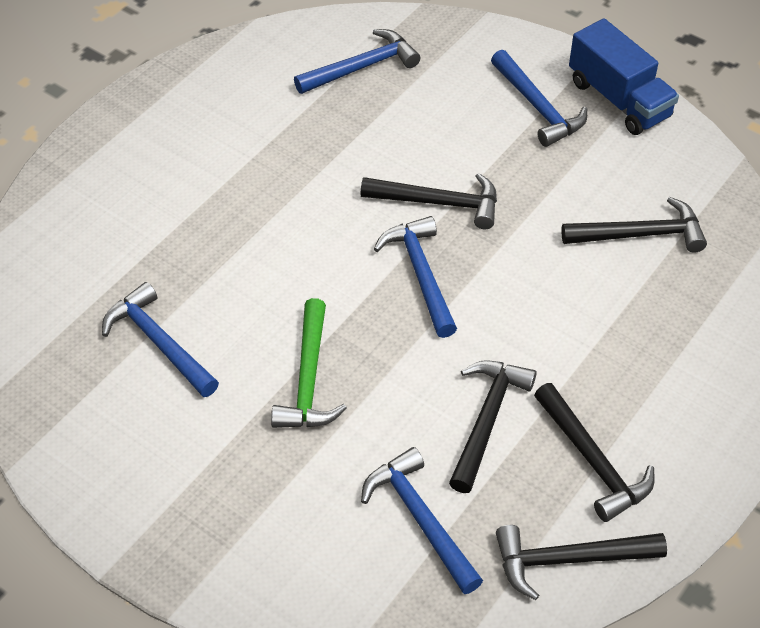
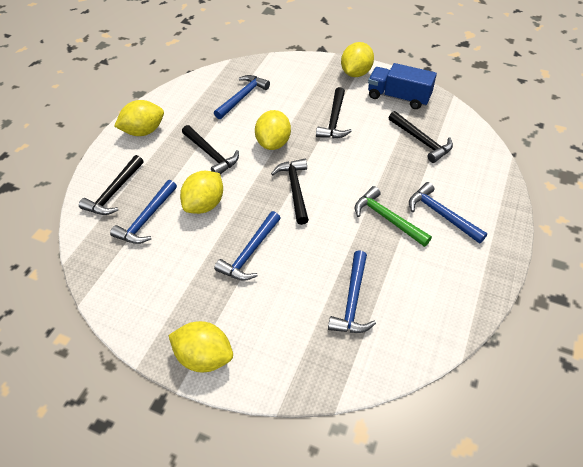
yellow lemon: 0 -> 5

